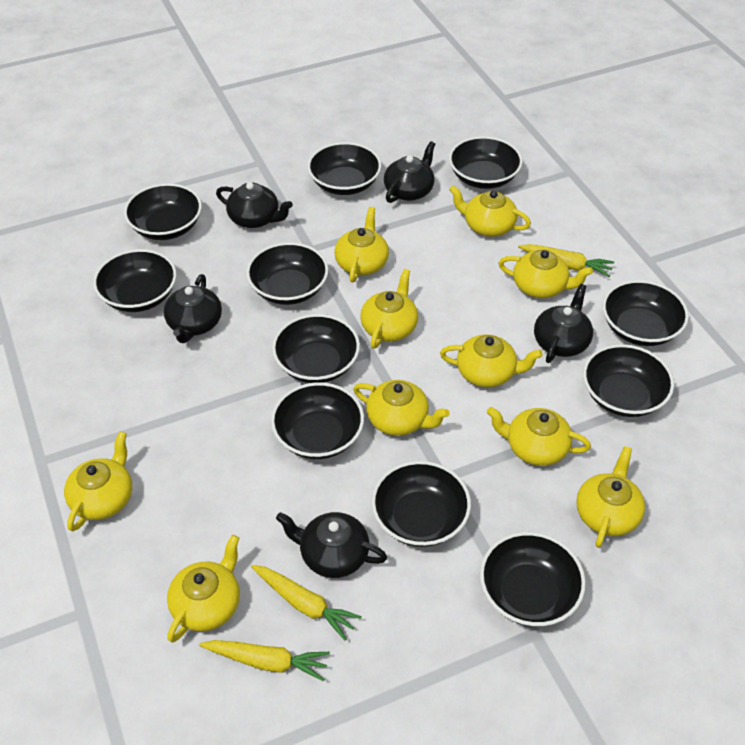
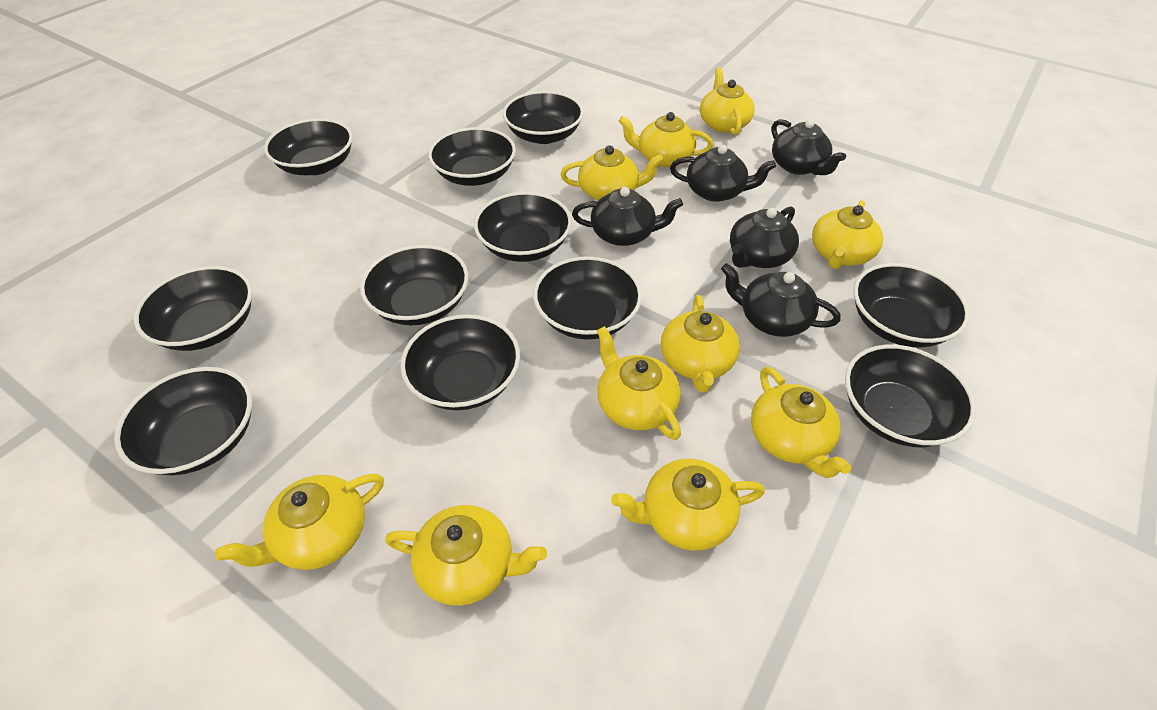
yellow carrot: 3 -> 0

